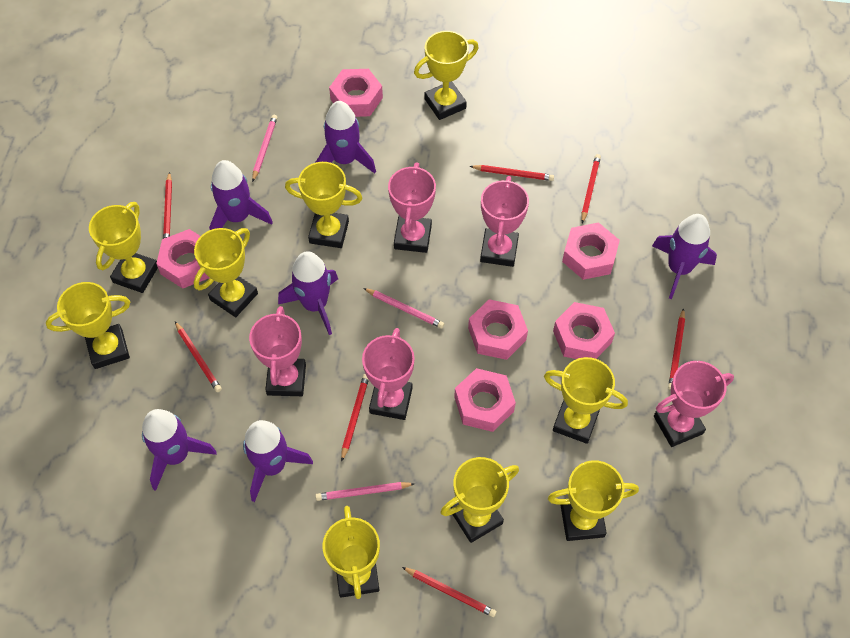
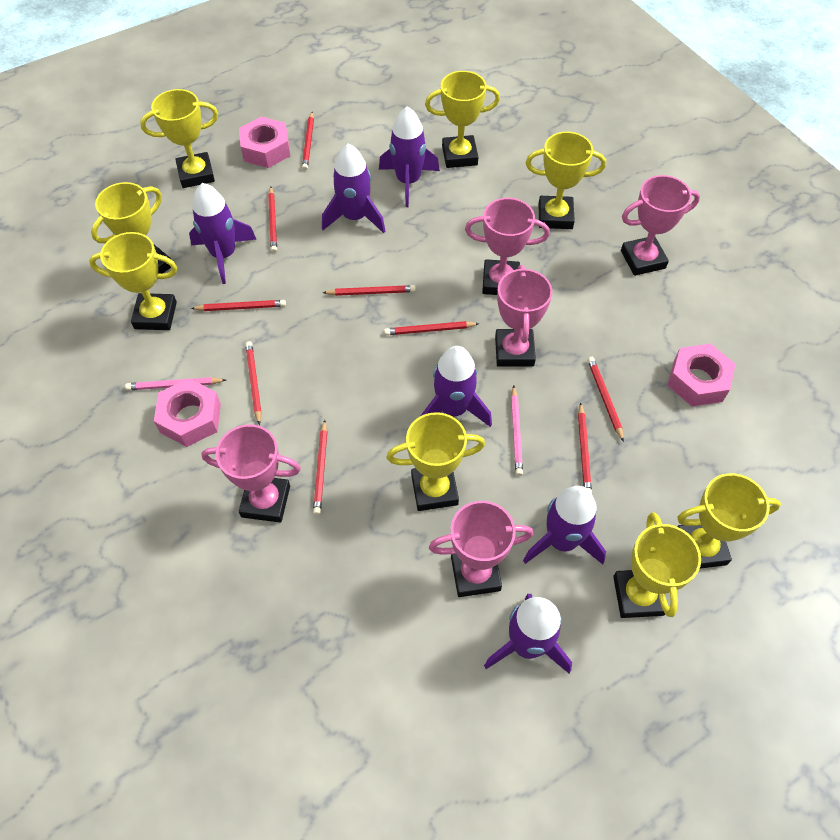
pink nut: 6 -> 3
pink pencil: 3 -> 2
red pencil: 7 -> 9
yellow trophy: 9 -> 8

